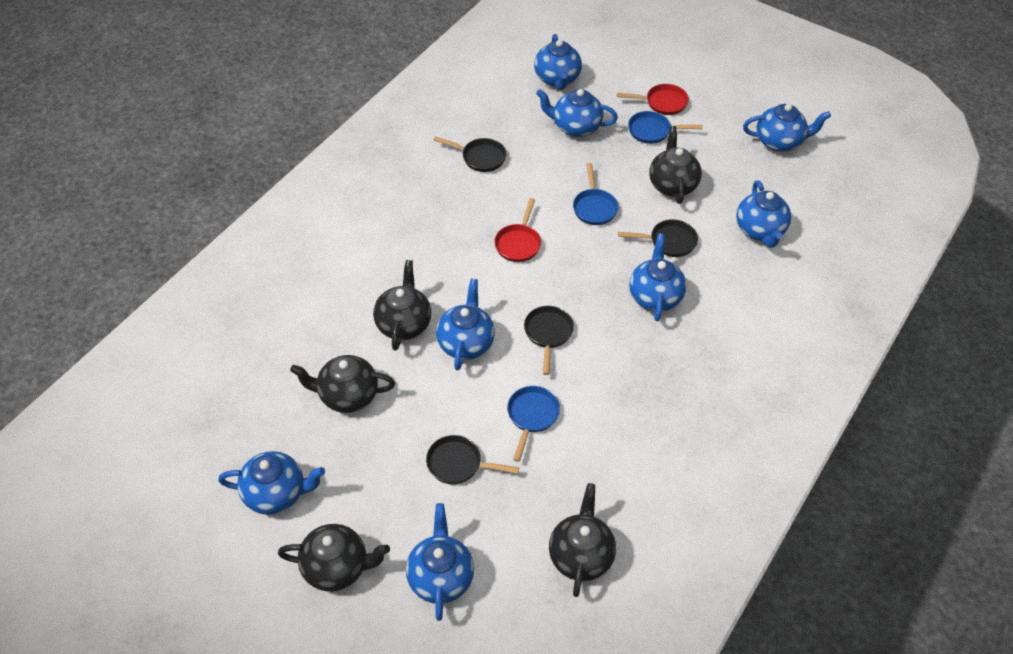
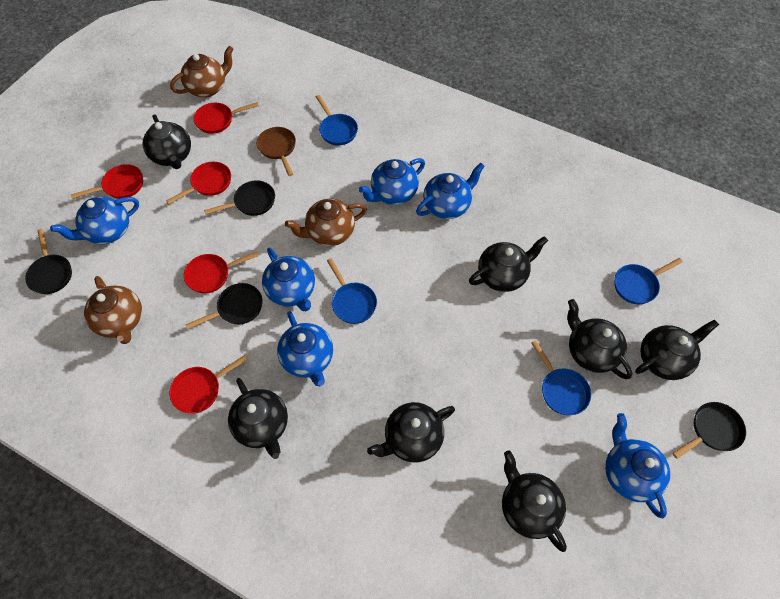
black teapot: 5 -> 7
blue pan: 3 -> 4
blue teapot: 8 -> 6
brown pan: 0 -> 1
brown teapot: 0 -> 3
red pan: 2 -> 5

